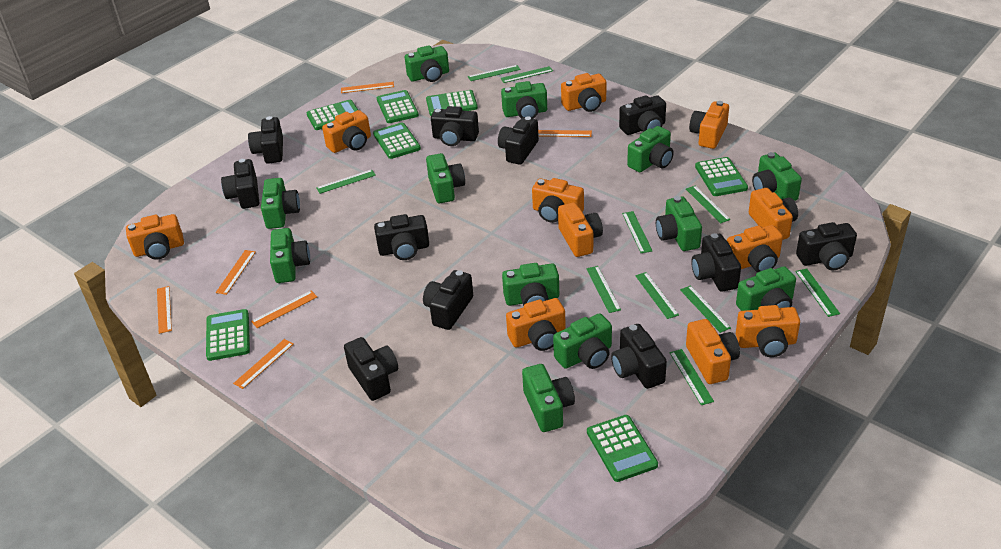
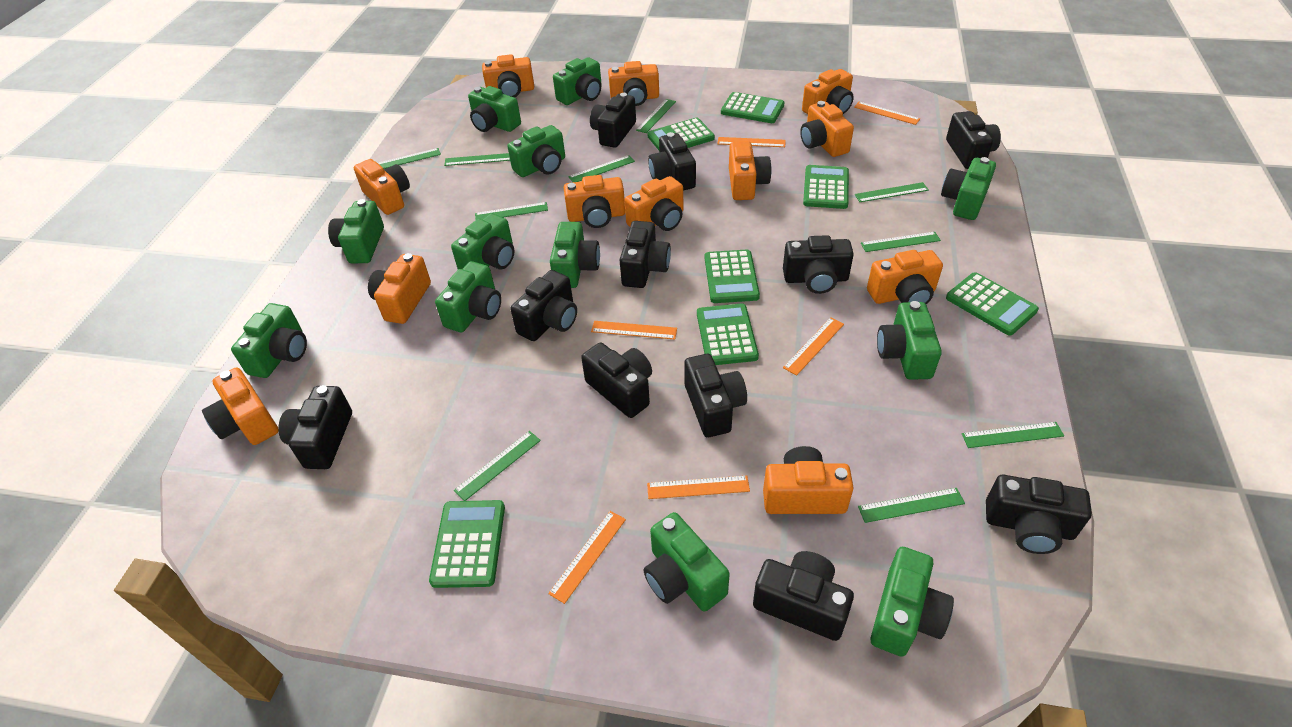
orange camera: 11 -> 12

